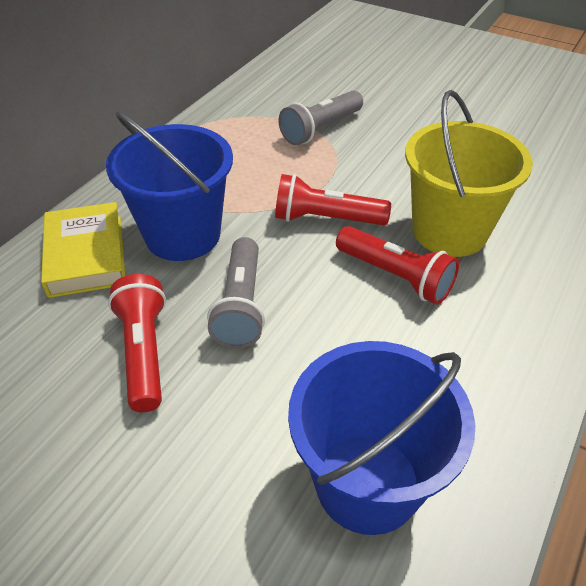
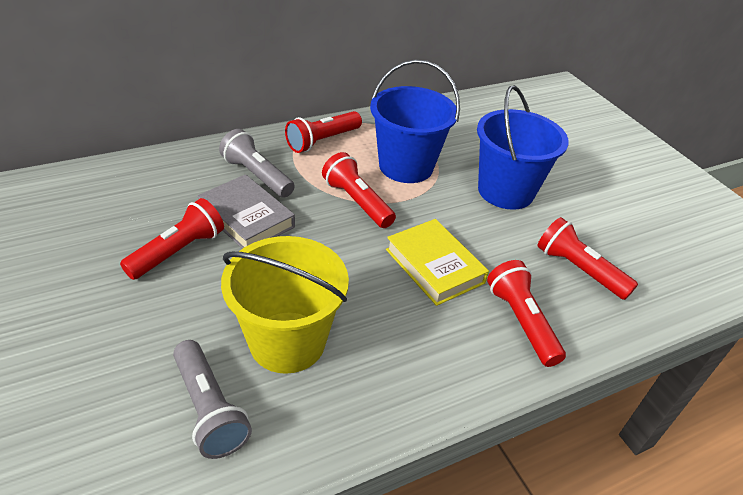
grey book: 0 -> 1
red flashlight: 3 -> 5

